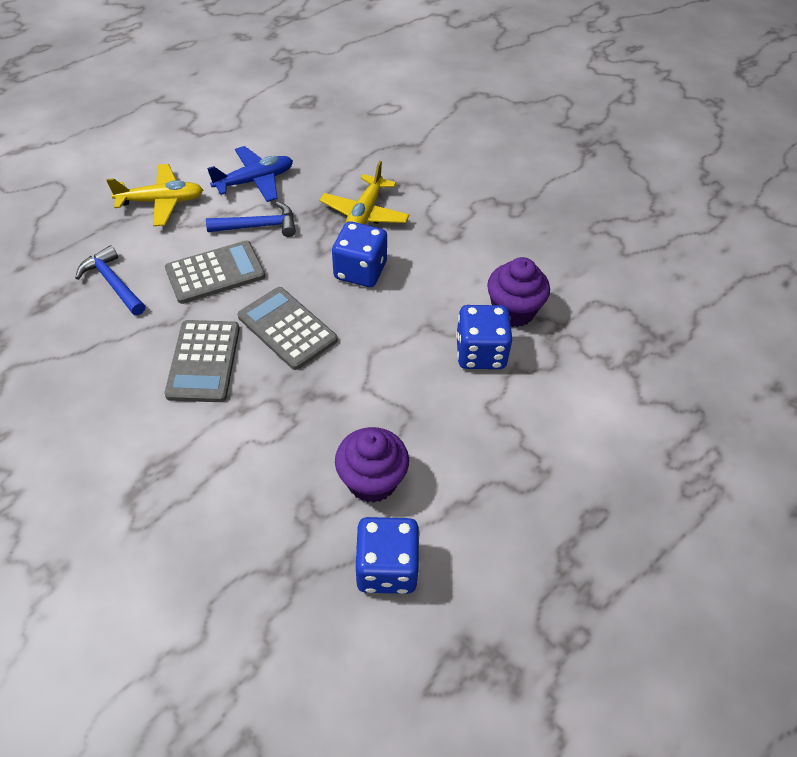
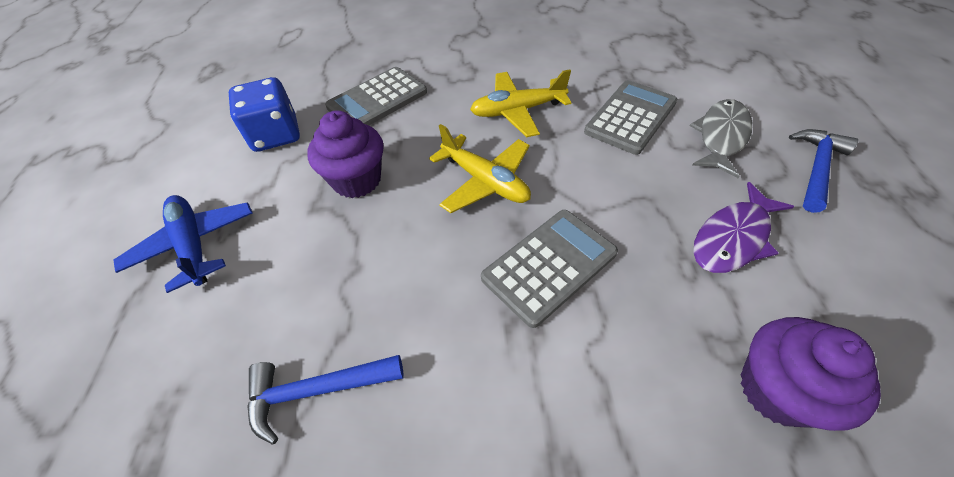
blue dice: 3 -> 1
grey fish: 0 -> 1
purple fish: 0 -> 1

